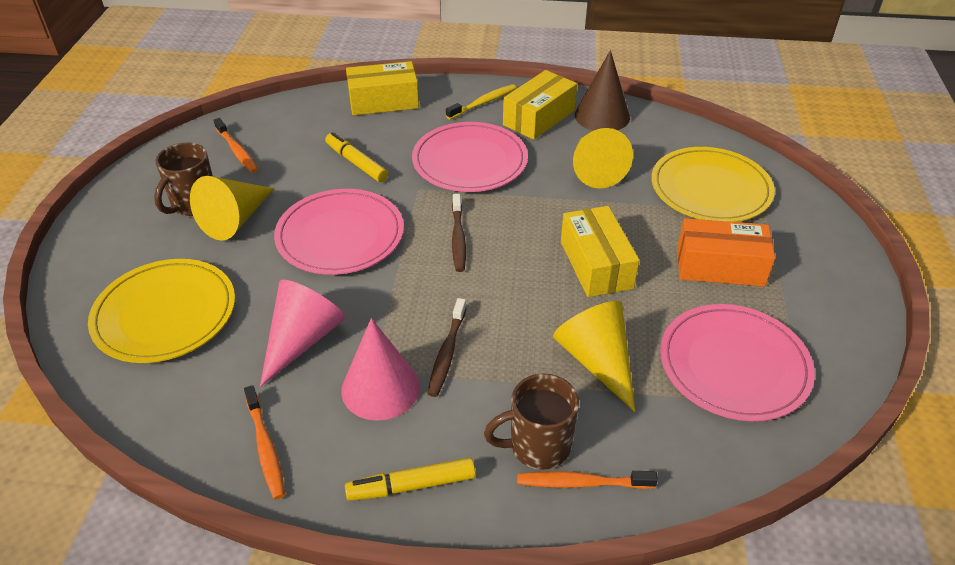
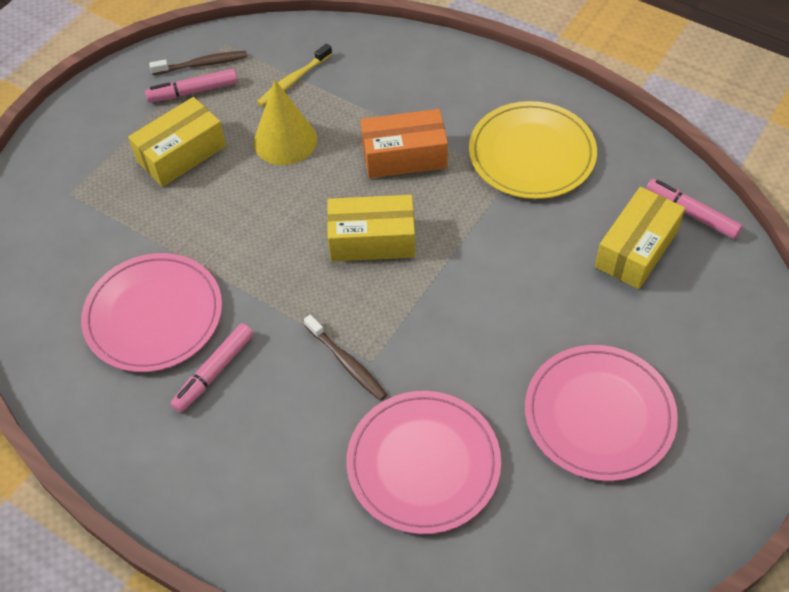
brown cone: 1 -> 0
brown mug: 2 -> 0
orange toothbrush: 3 -> 0
pink cone: 2 -> 0
pink marker: 0 -> 3
yellow cone: 3 -> 1
yellow marker: 2 -> 0
yellow plate: 2 -> 1

